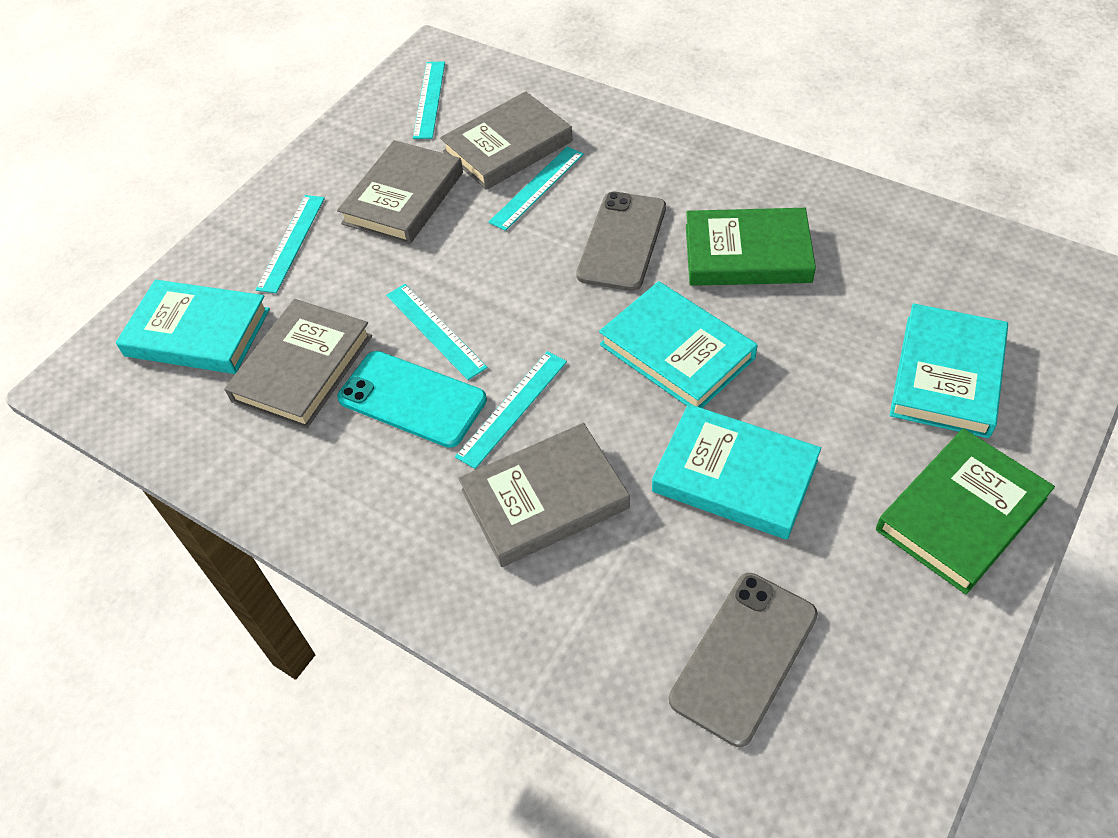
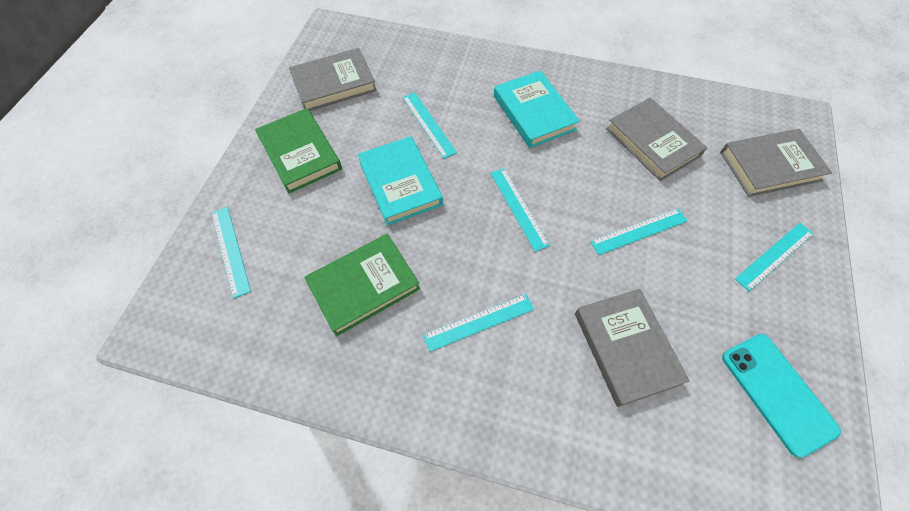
grey phone: 2 -> 0
turquoise book: 4 -> 2
turquoise ruler: 5 -> 6

